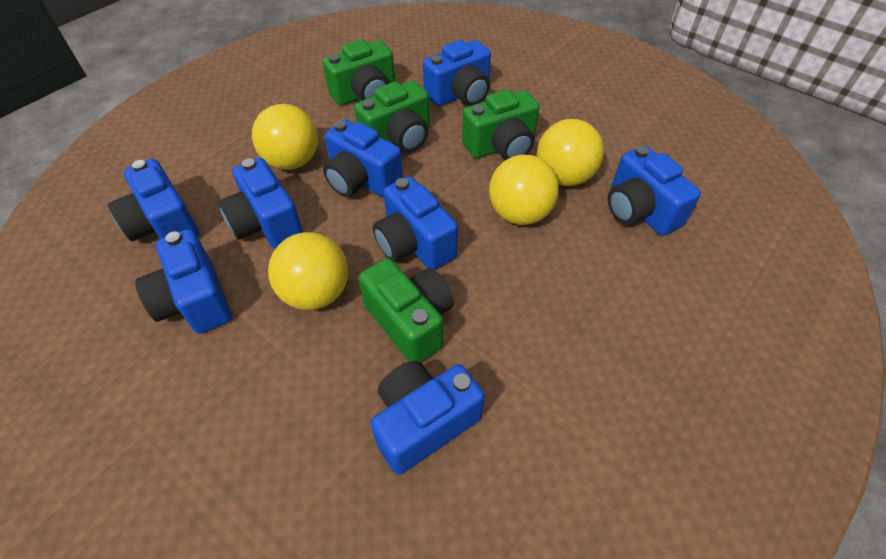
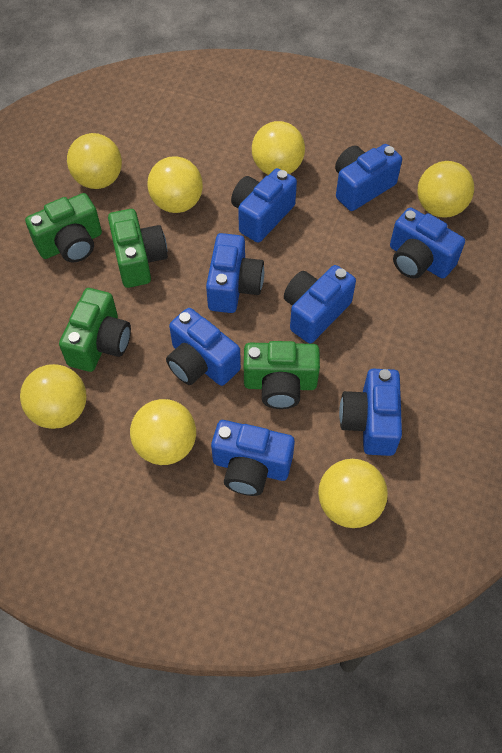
yellow ball: 4 -> 7

